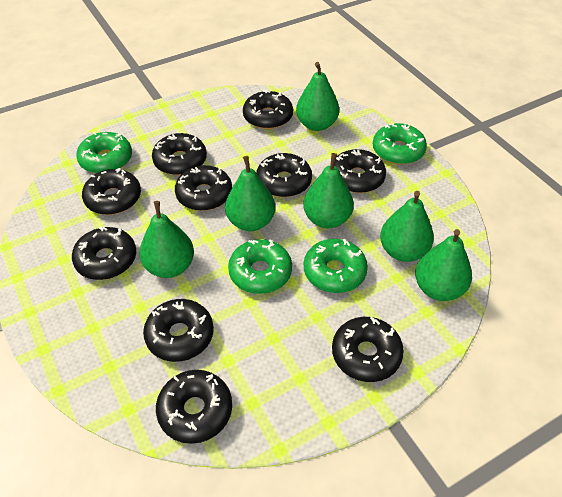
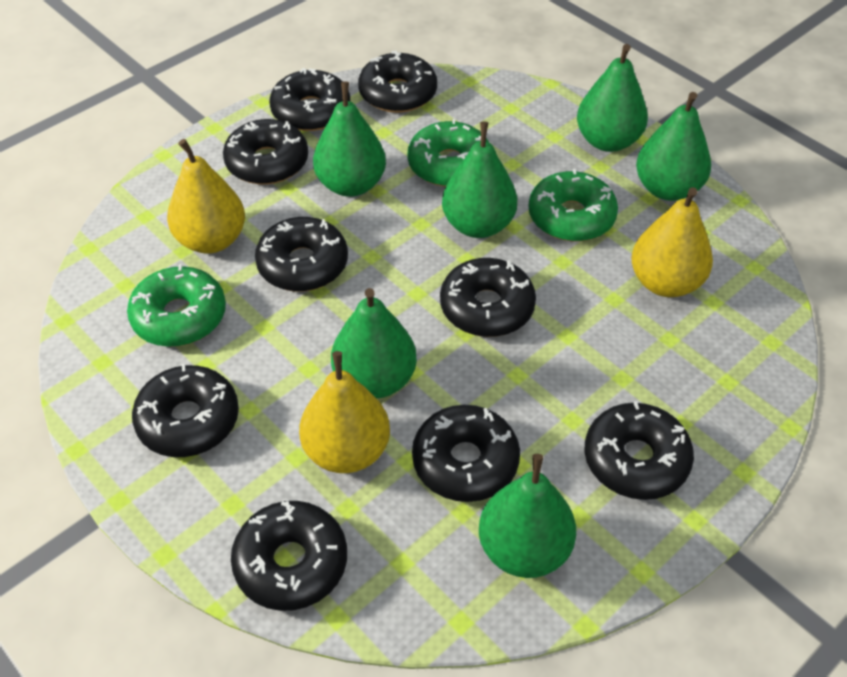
black donut: 10 -> 9
green donut: 4 -> 3
yellow pear: 0 -> 3

